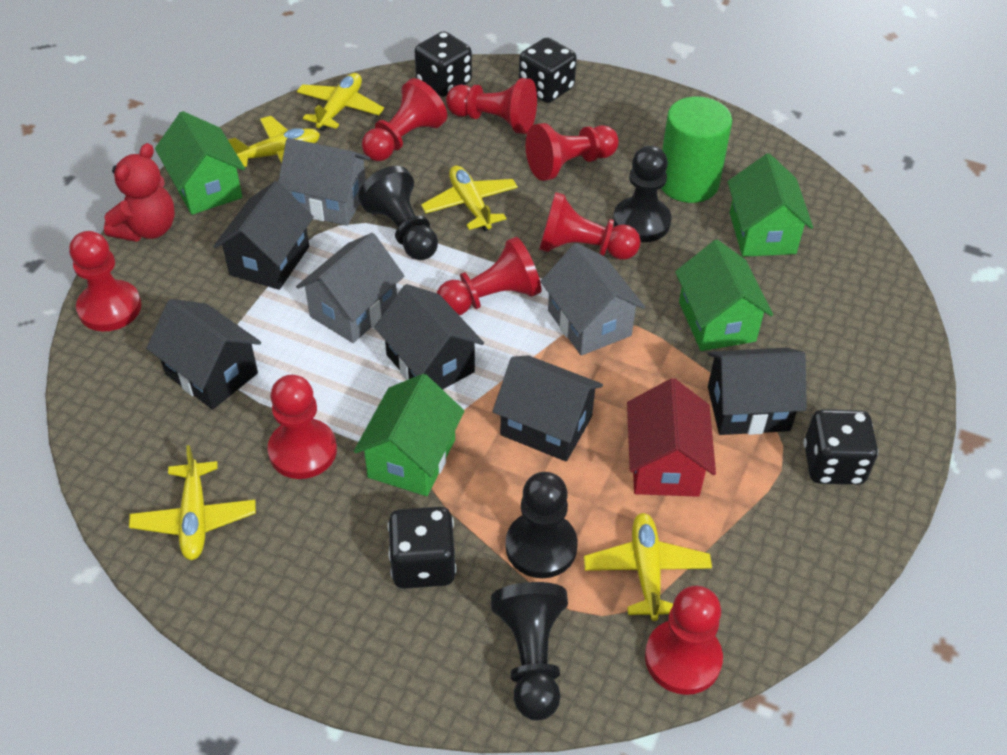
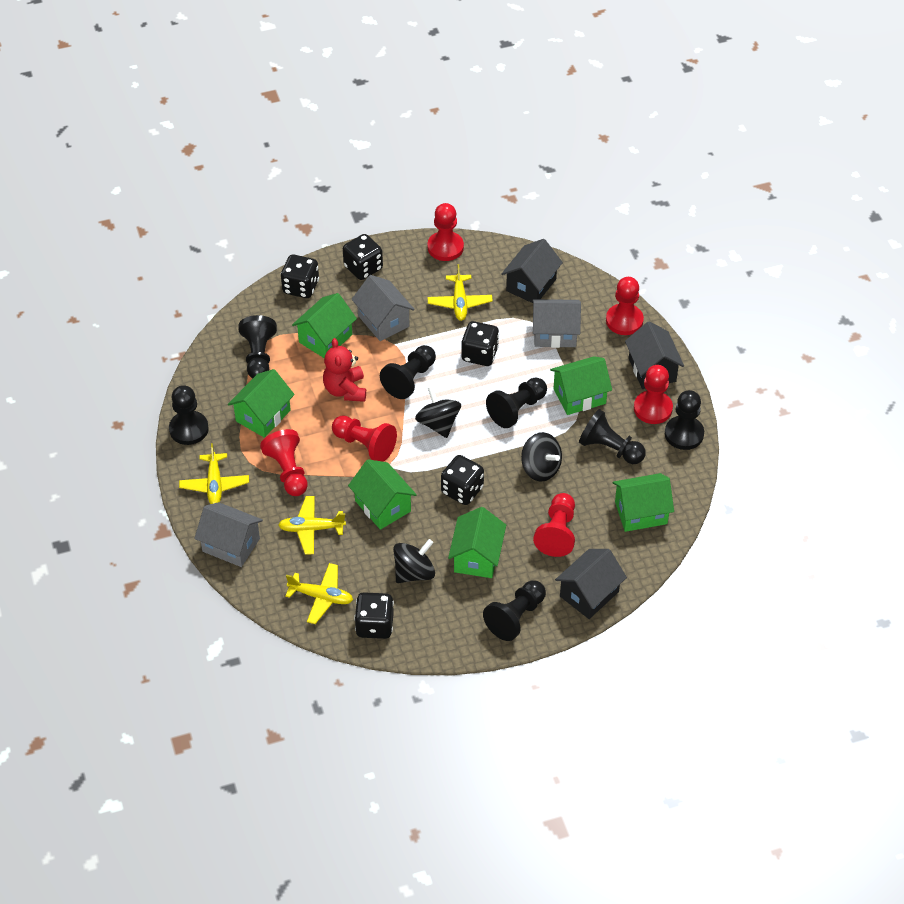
black dice: 4 -> 5
black house: 5 -> 3
black pawn: 4 -> 7
black spinning top: 0 -> 3
green cylinder: 1 -> 0
green house: 4 -> 6
red house: 1 -> 0
red pawn: 8 -> 6
yellow plane: 5 -> 4

